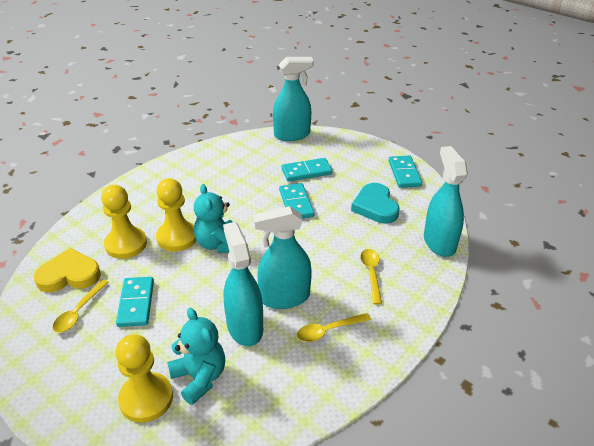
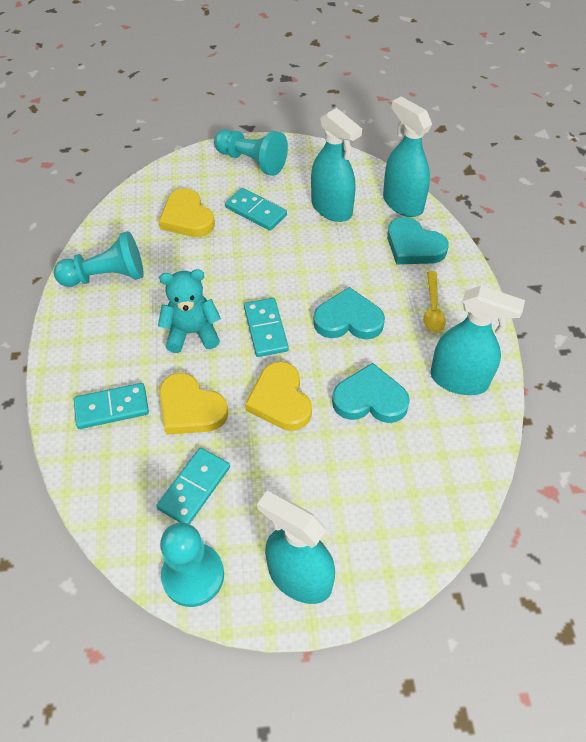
turquoise heart: 1 -> 3
turquoise pawn: 0 -> 3
turquoise teddy bear: 2 -> 1
yellow heart: 1 -> 3
yellow pawn: 3 -> 0
yellow spoon: 3 -> 1

